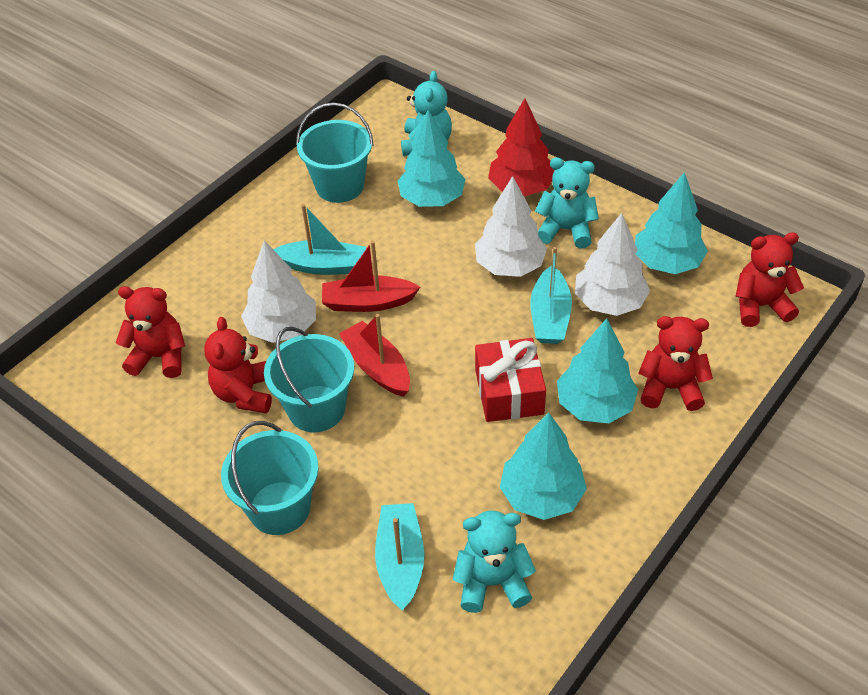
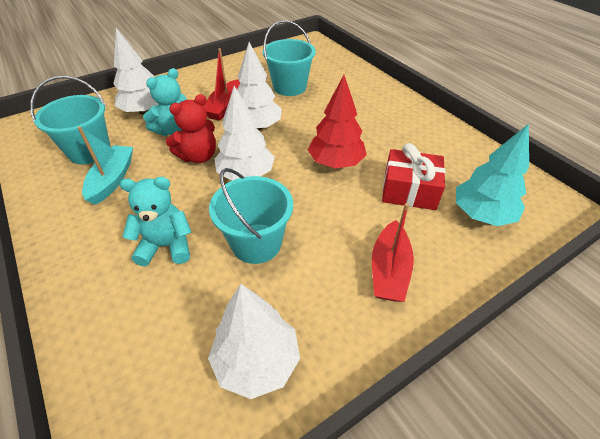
red teddy bear: 4 -> 1
turquoise boat: 3 -> 1
turquoise teddy bear: 3 -> 2
turquoise tree: 4 -> 1
white tree: 3 -> 4

